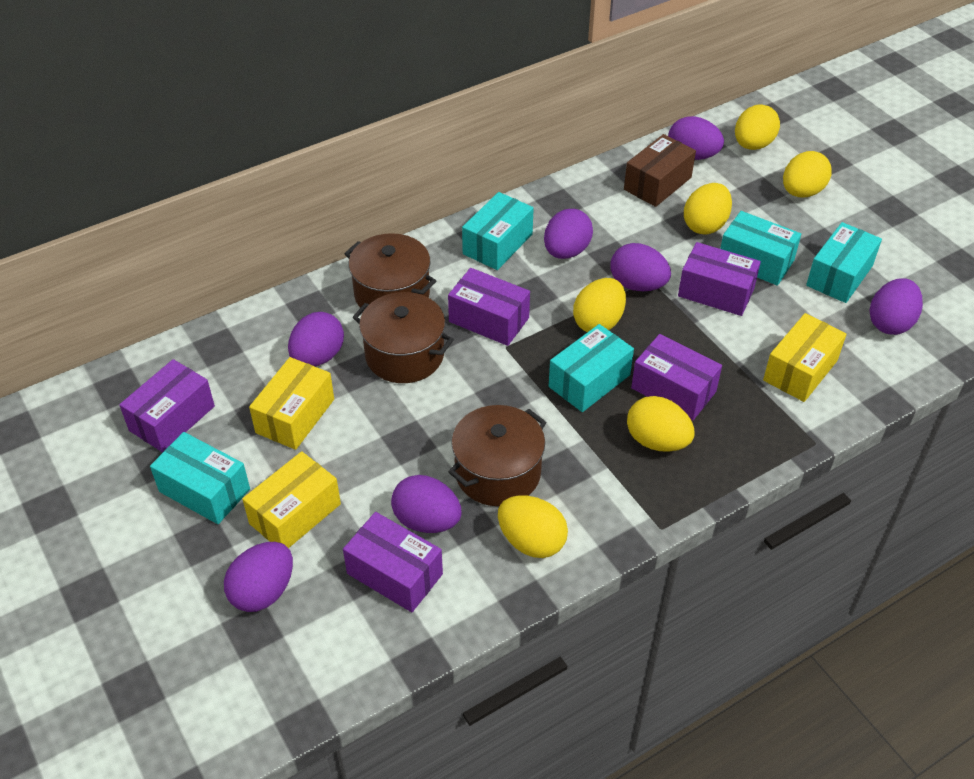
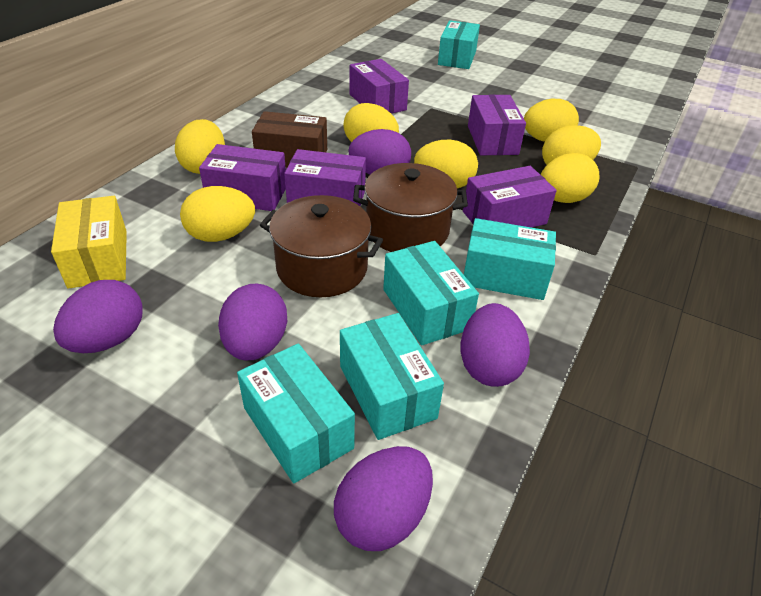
brown pot: 3 -> 2
purple egg: 7 -> 5
yellow box: 3 -> 1
yellow egg: 6 -> 7

